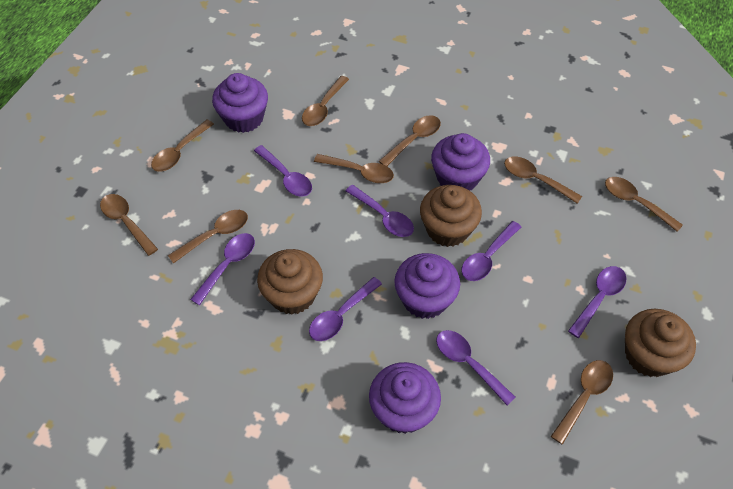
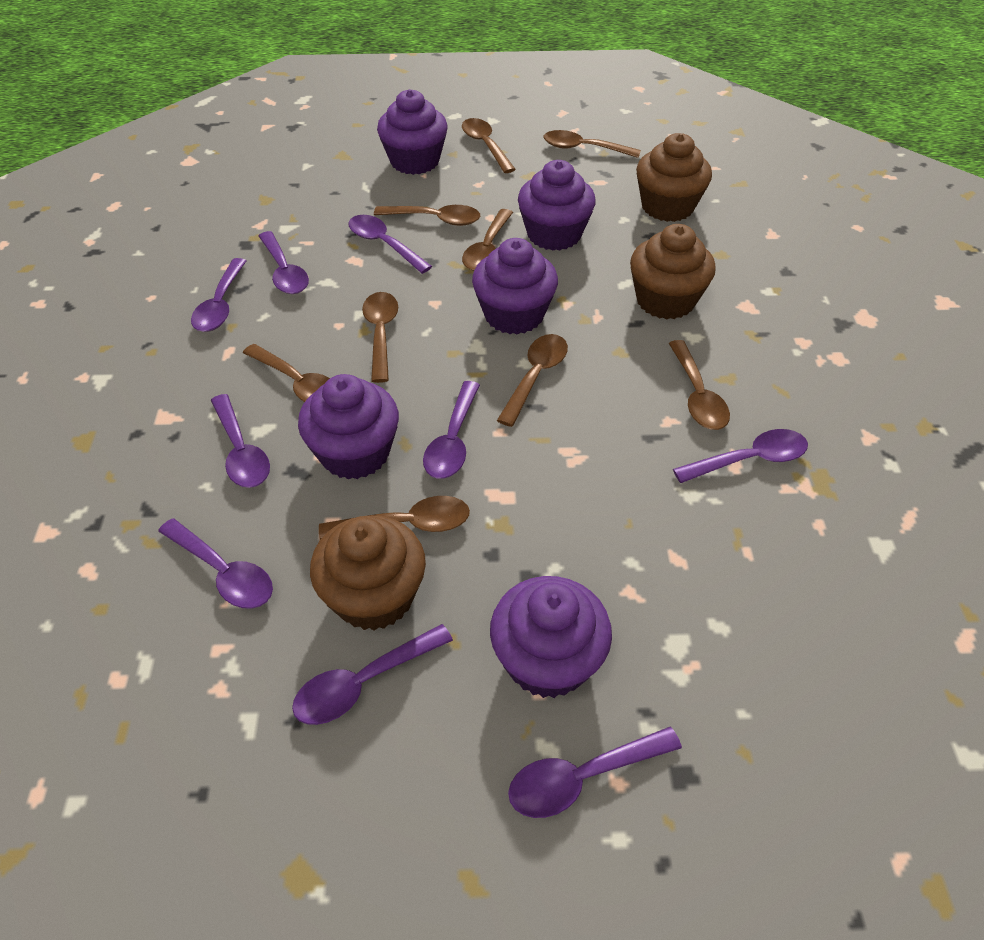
purple cupcake: 4 -> 5
purple spoon: 7 -> 9

